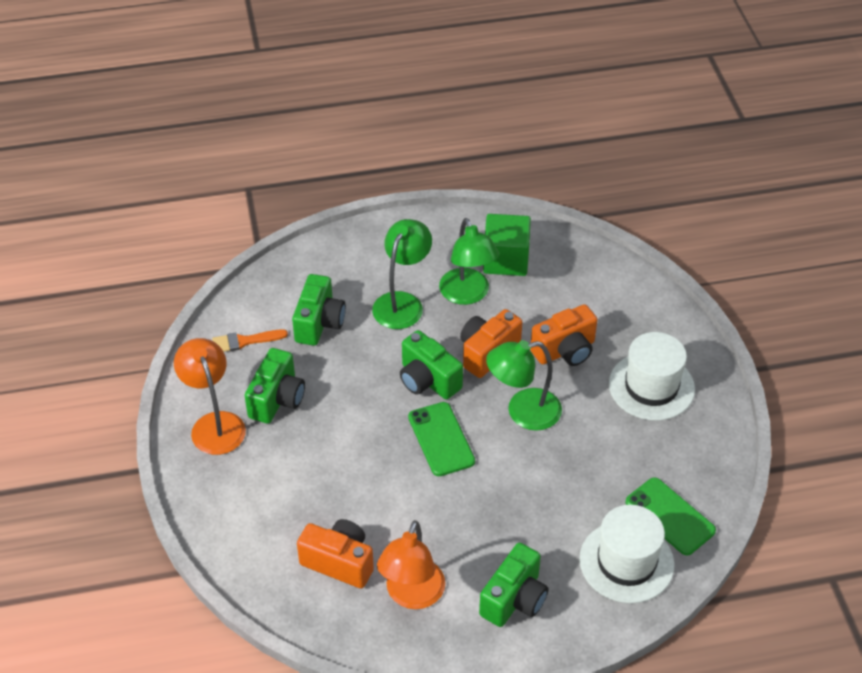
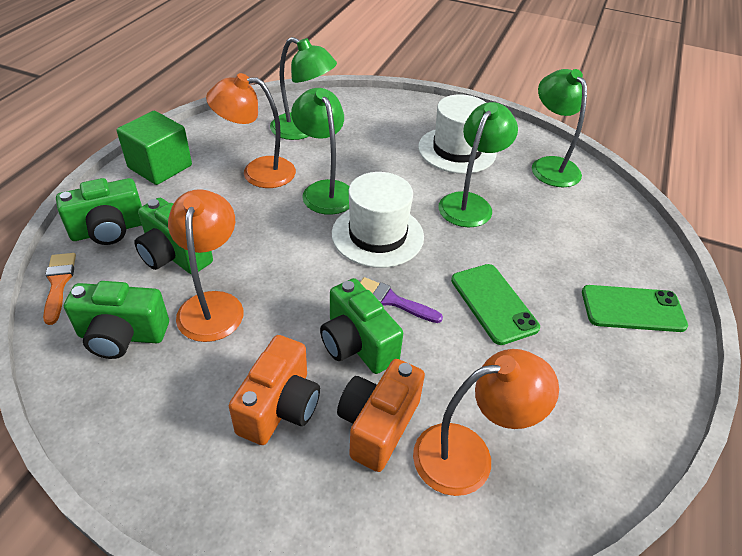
green lamp: 3 -> 4
orange camera: 3 -> 2
orange lamp: 2 -> 3
purple brush: 0 -> 1

